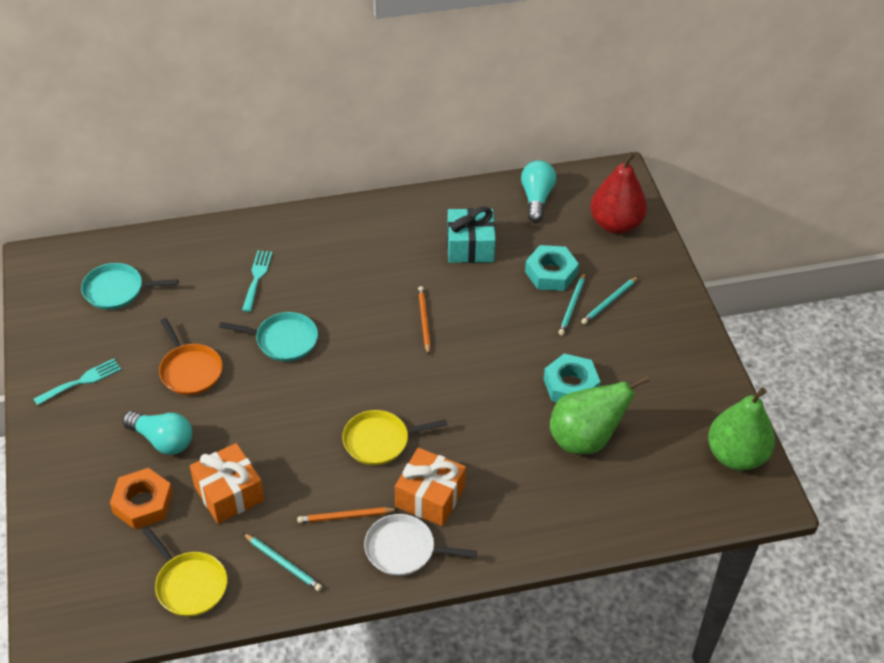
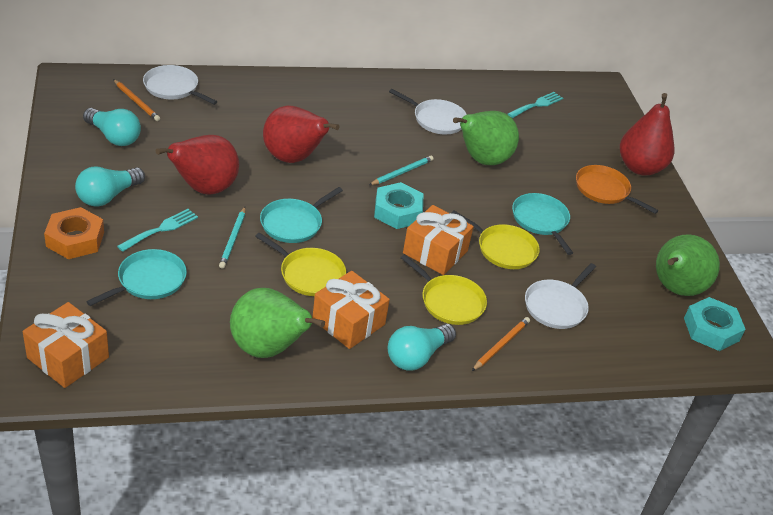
green pear: 2 -> 3
orange gift: 2 -> 3
red pear: 1 -> 3
turquoise gift: 1 -> 0
turquoise light bulb: 2 -> 3
turquoise pan: 2 -> 3
turquoise pencil: 3 -> 2
white pan: 1 -> 3
yellow pan: 2 -> 3

